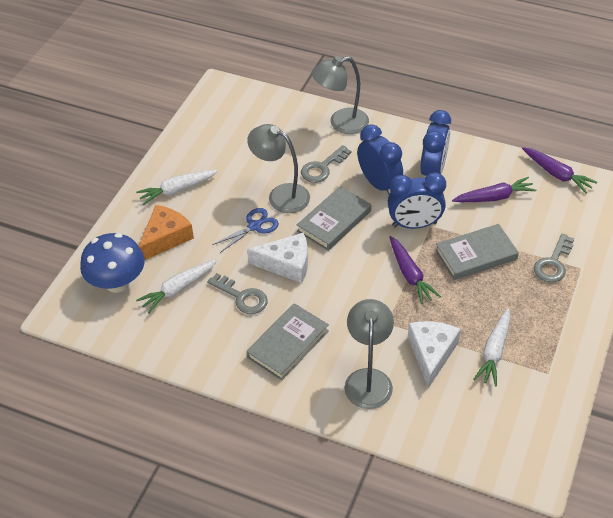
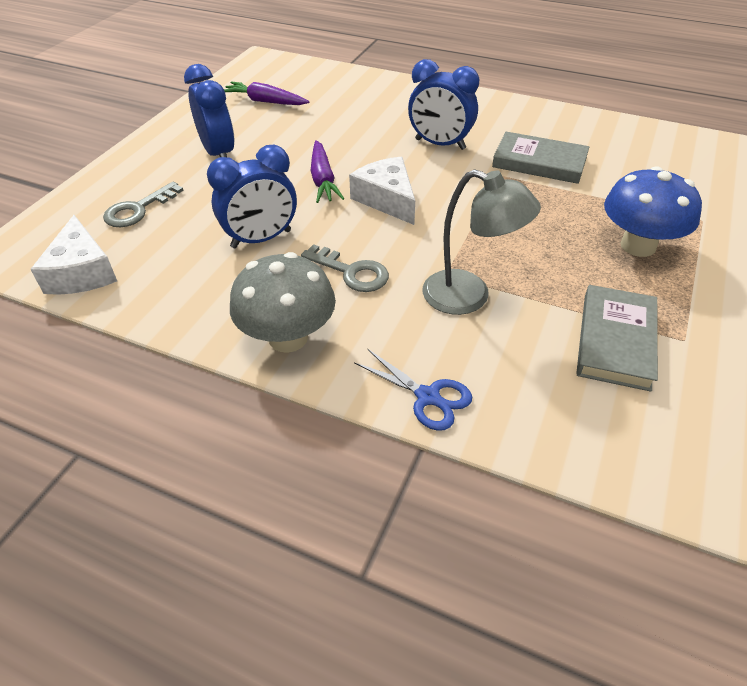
grey book: 3 -> 2
grey key: 3 -> 2
grey lamp: 3 -> 1
grey mushroom: 0 -> 1
orange cheese: 1 -> 0
purple carrot: 3 -> 2
white carrot: 3 -> 0

